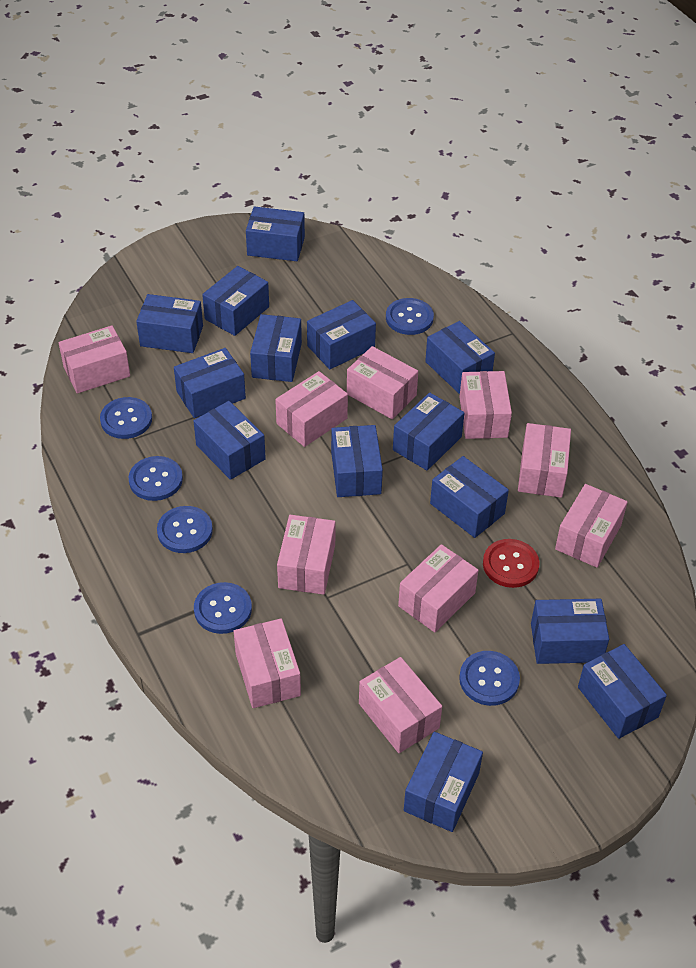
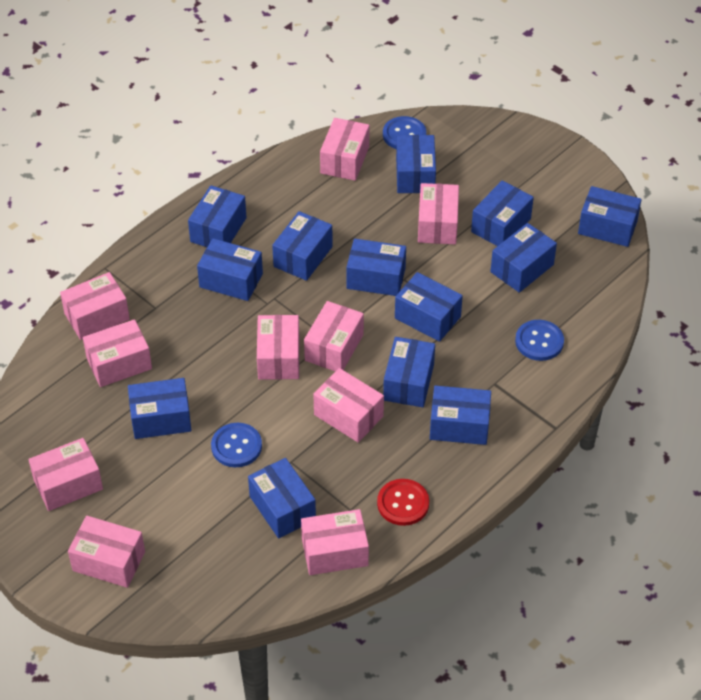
blue box: 14 -> 13
blue button: 6 -> 3

